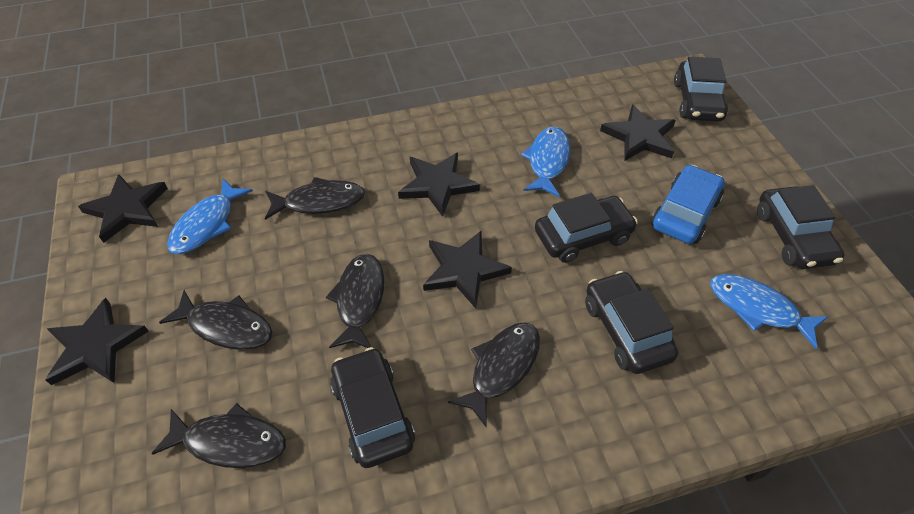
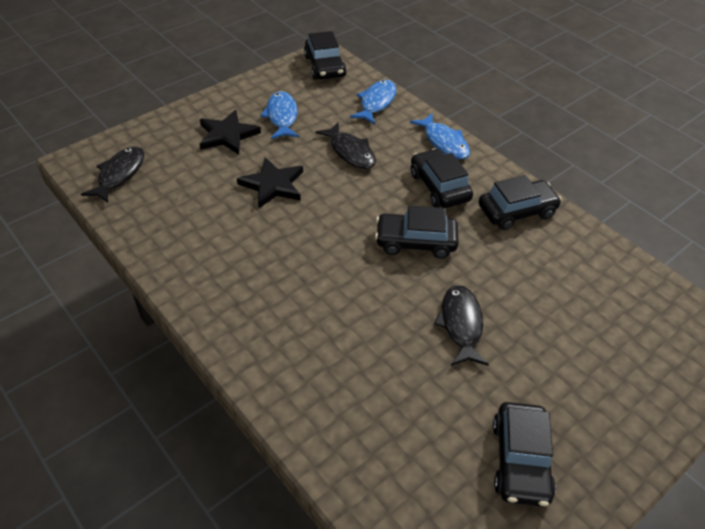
black fish: 5 -> 3
black star: 5 -> 2
blue car: 1 -> 0

